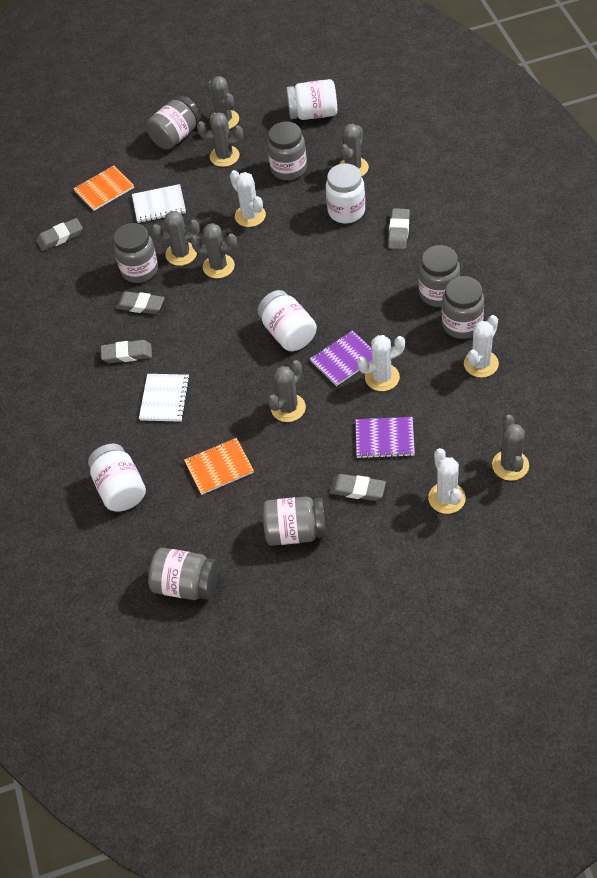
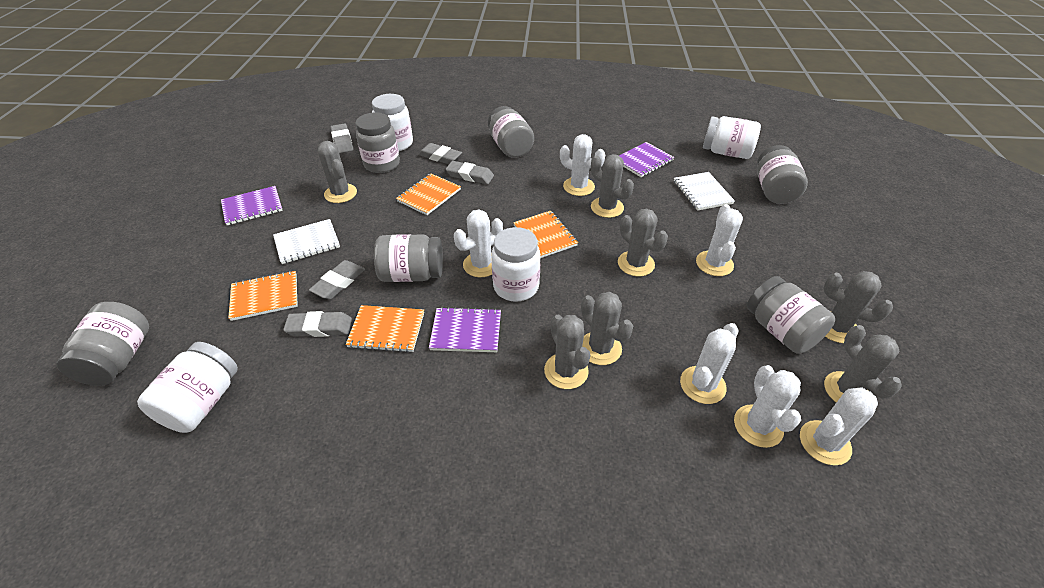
grey jar: 7 -> 6
orange notebook: 2 -> 4
purple notebook: 2 -> 3
white cactus: 4 -> 6

